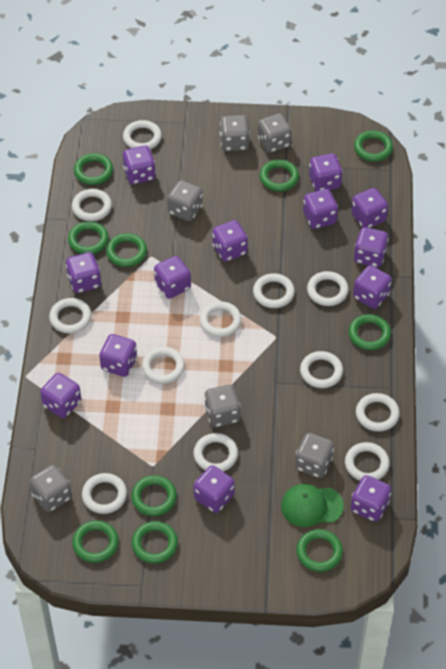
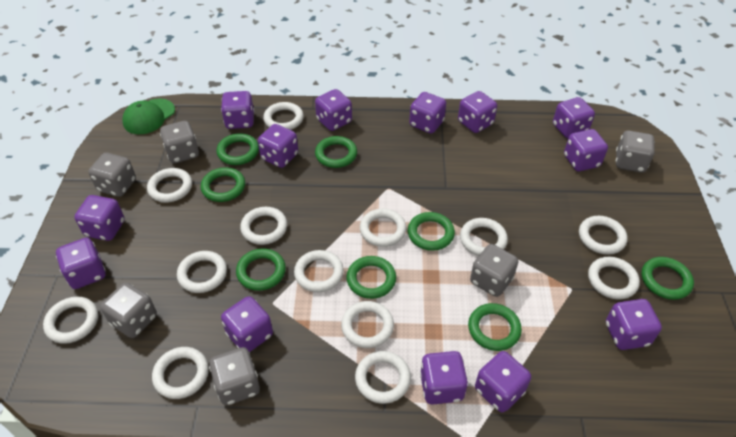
green ring: 10 -> 8
white ring: 12 -> 13

